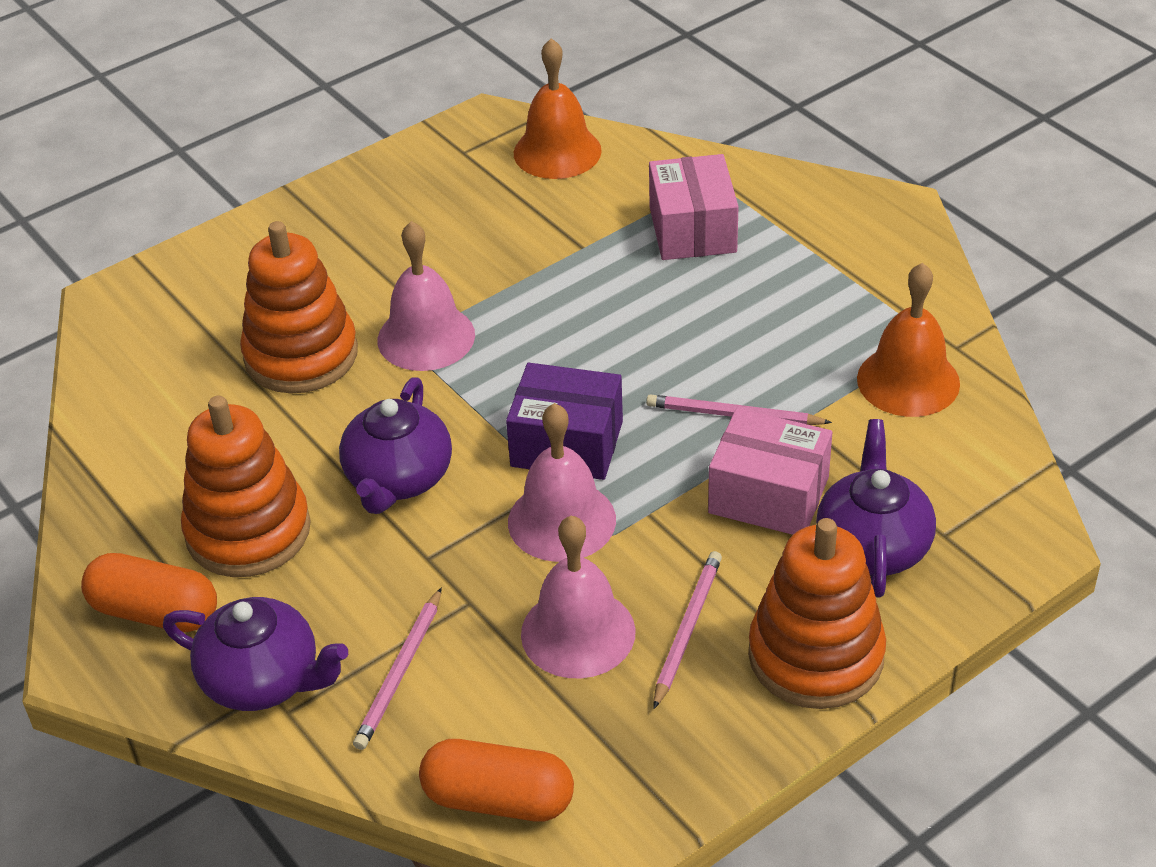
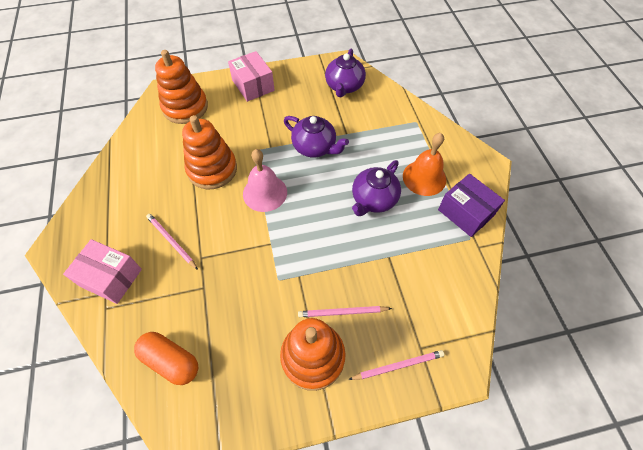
orange bell: 2 -> 1
orange capsule: 2 -> 1
pink bell: 3 -> 1

